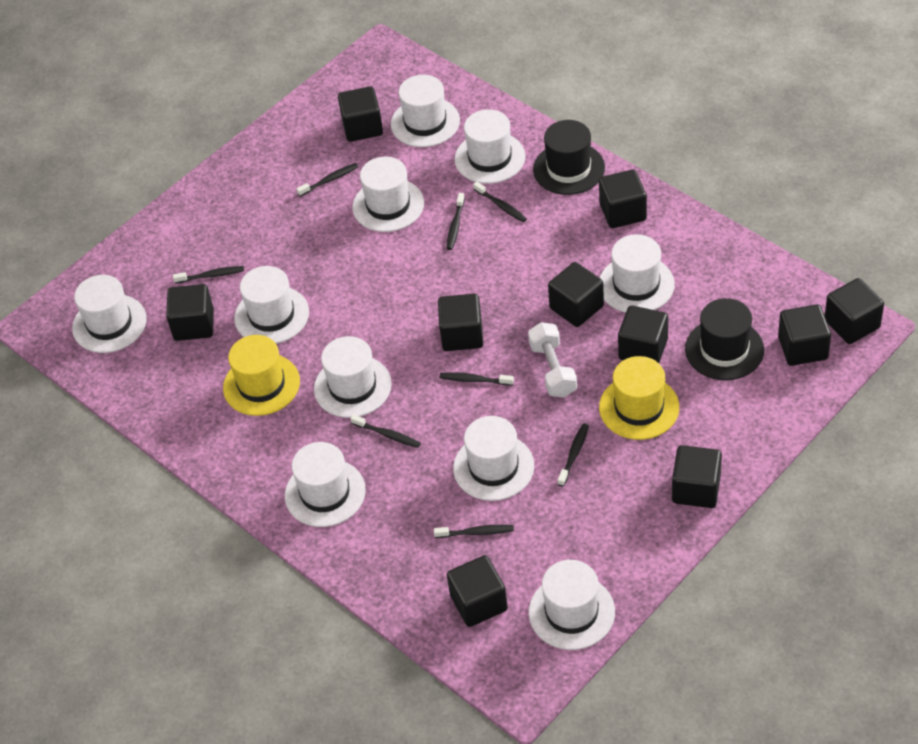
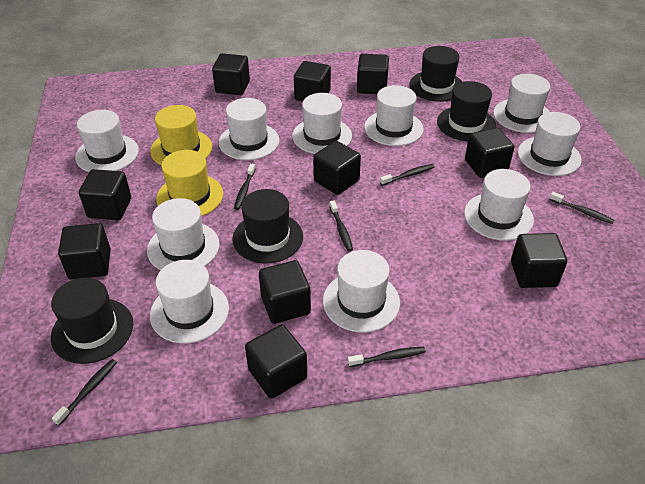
black hat: 2 -> 4
black toothbrush: 8 -> 6
white dumbbell: 1 -> 0

